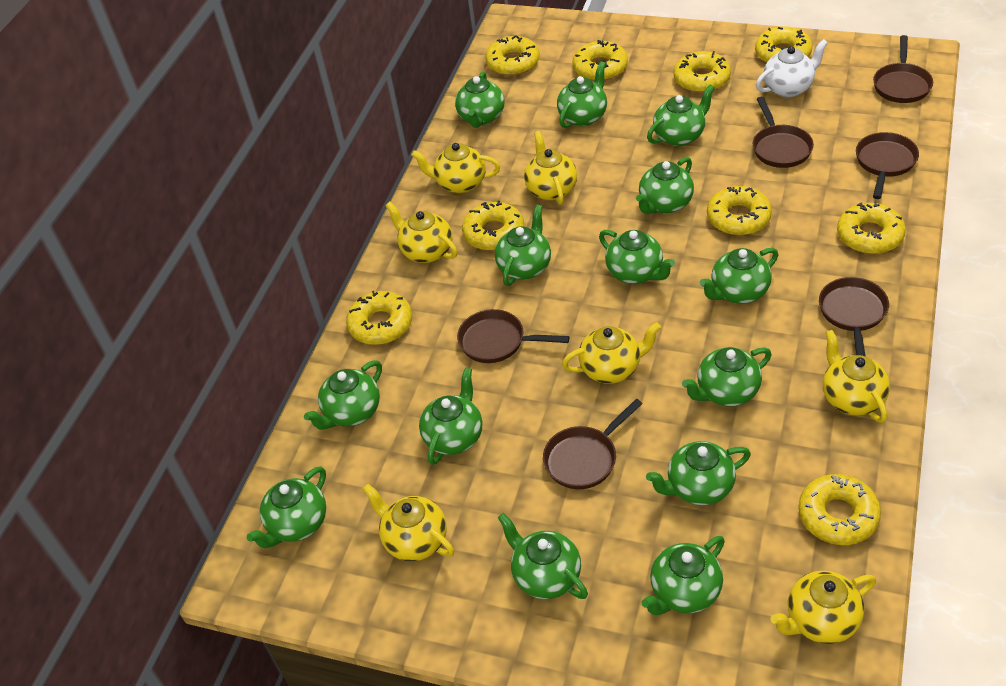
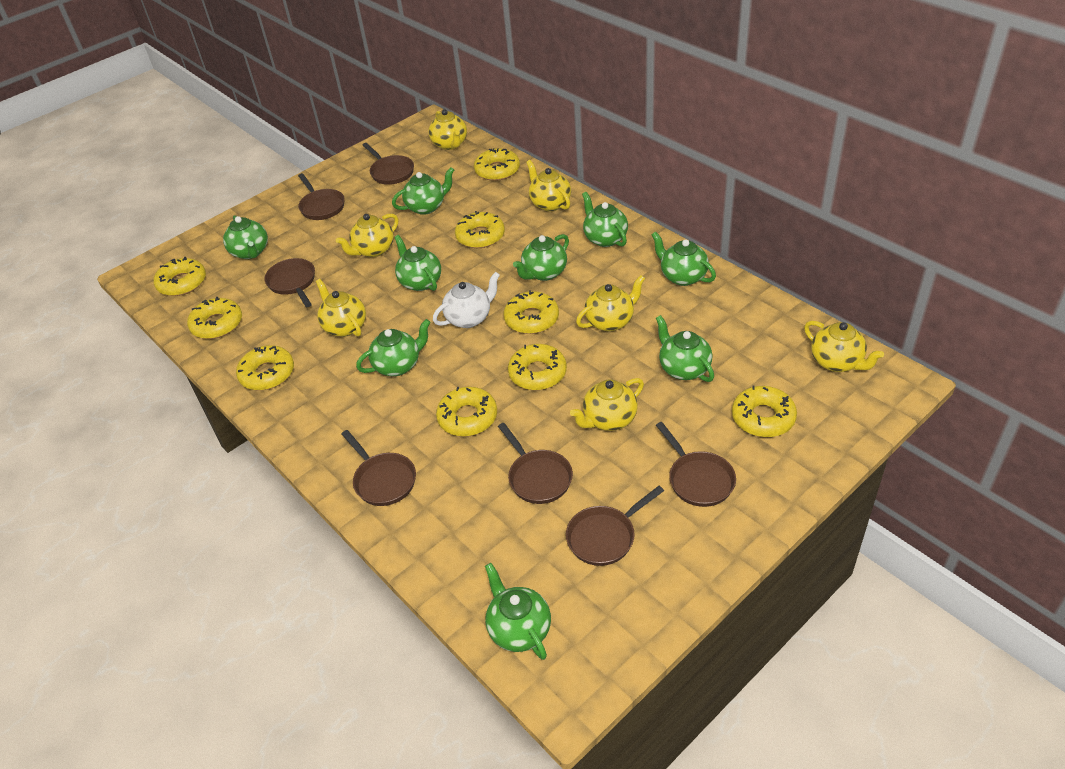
brown pan: 6 -> 7
green teapot: 14 -> 9

